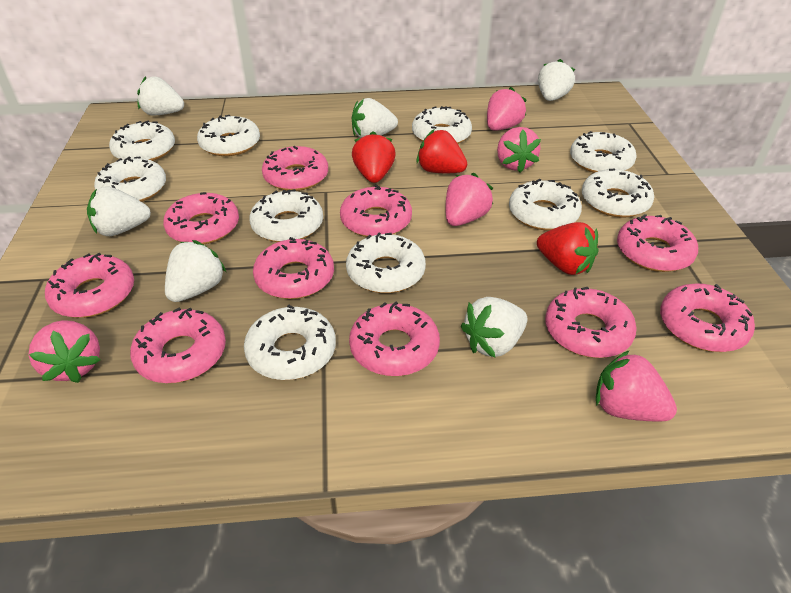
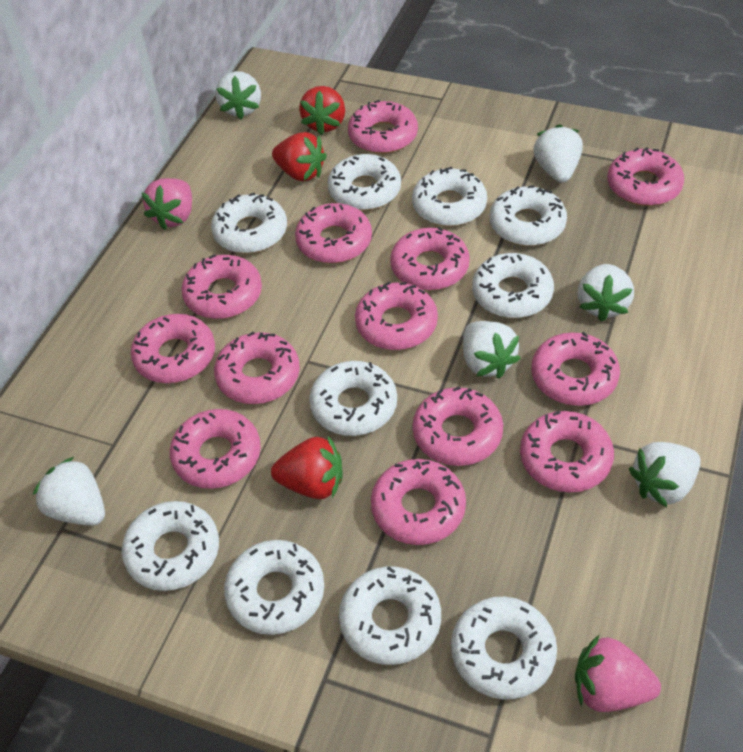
pink donut: 10 -> 13
pink strawberry: 5 -> 2

